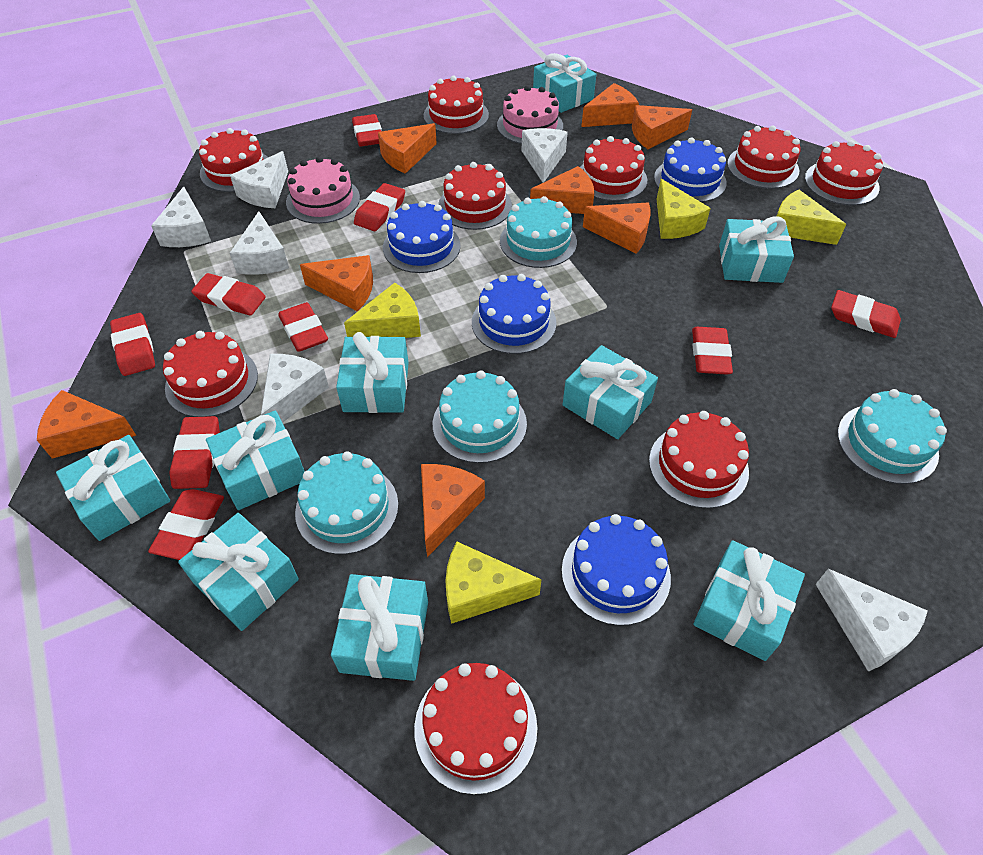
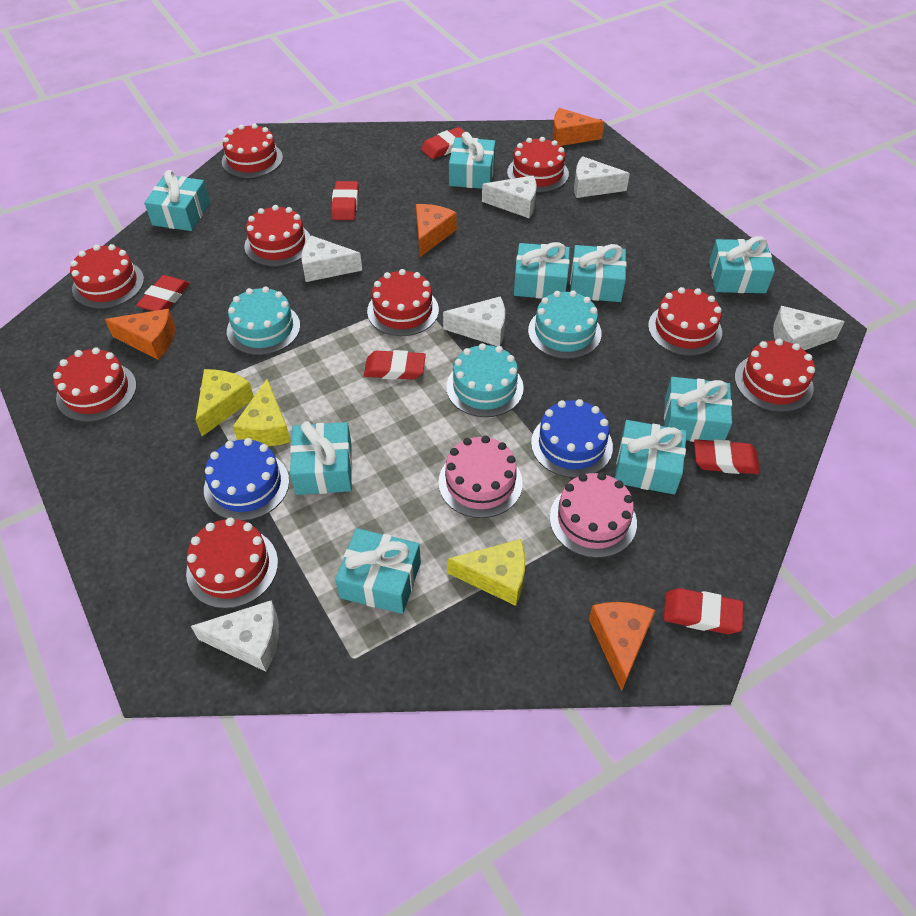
blue cake: 4 -> 2
orange cheese: 8 -> 4
red eraser: 9 -> 6
turquoise cake: 4 -> 3
yellow cheese: 4 -> 3

